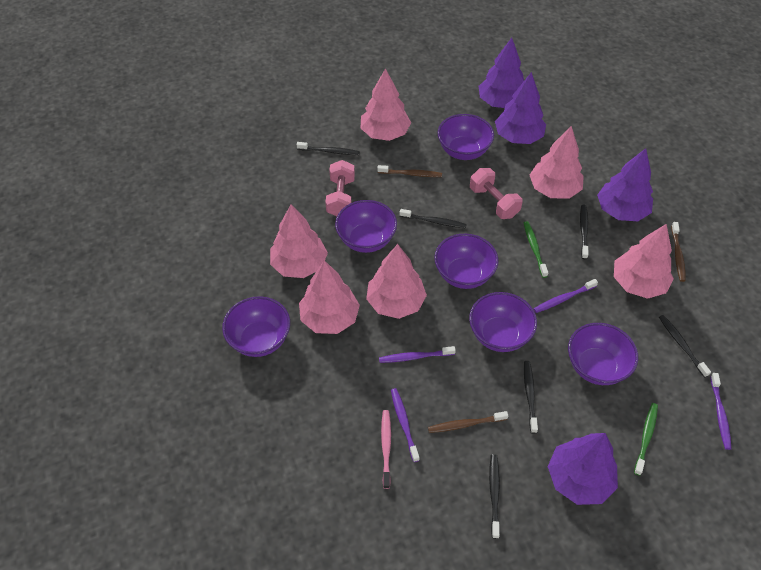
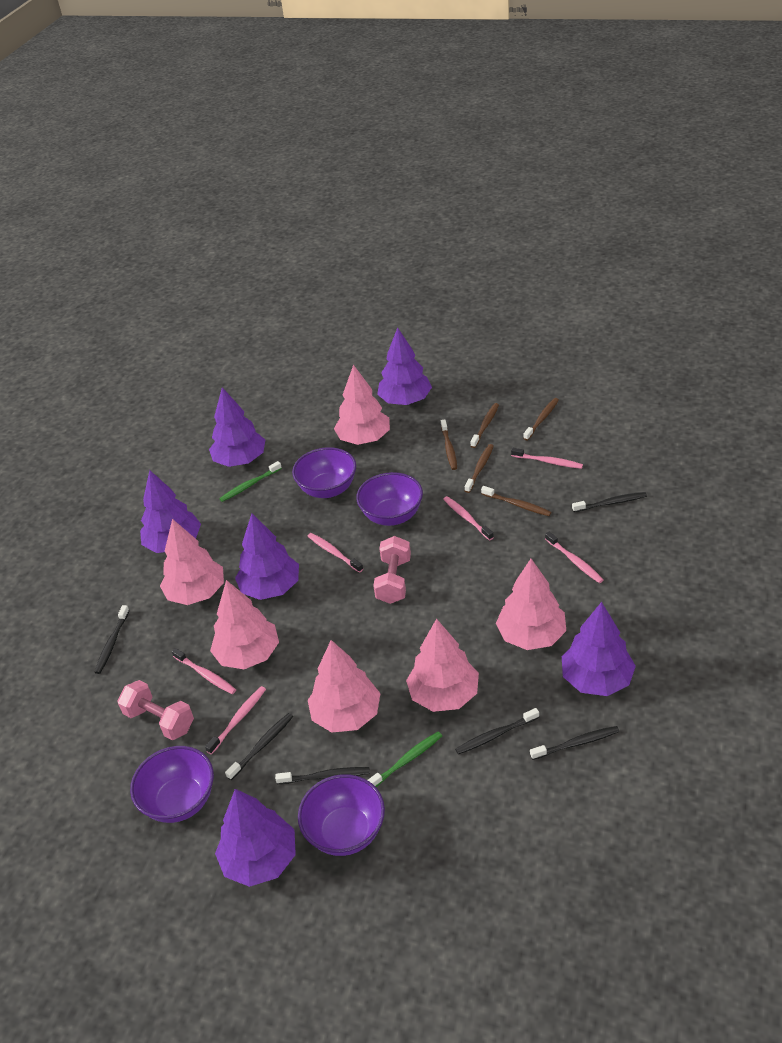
brown toothbrush: 3 -> 5
pink toothbrush: 1 -> 6
purple bowl: 6 -> 4
purple toothbrush: 4 -> 0
purple tree: 4 -> 6

